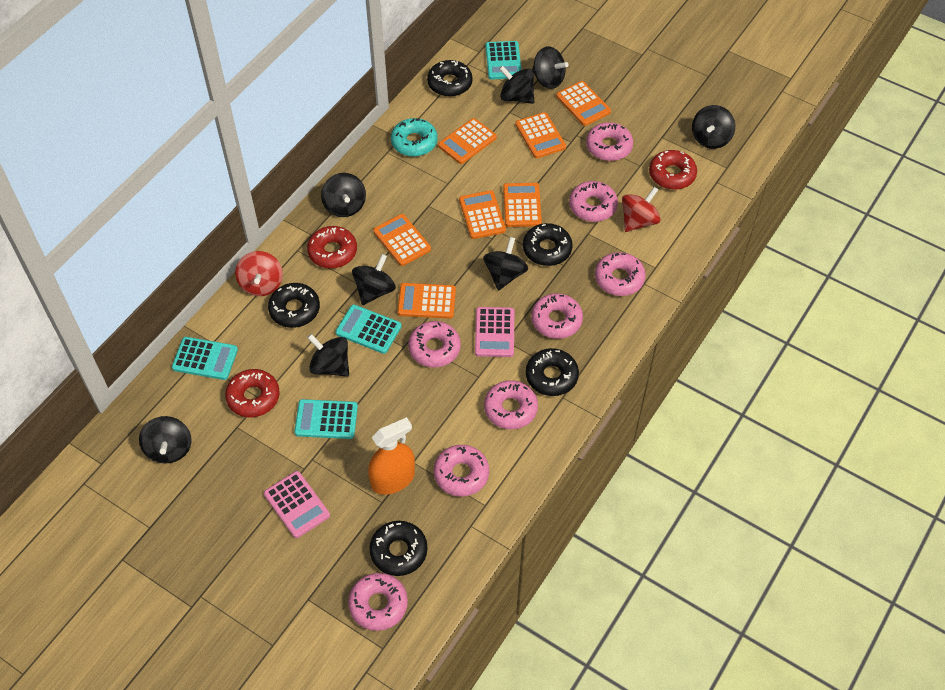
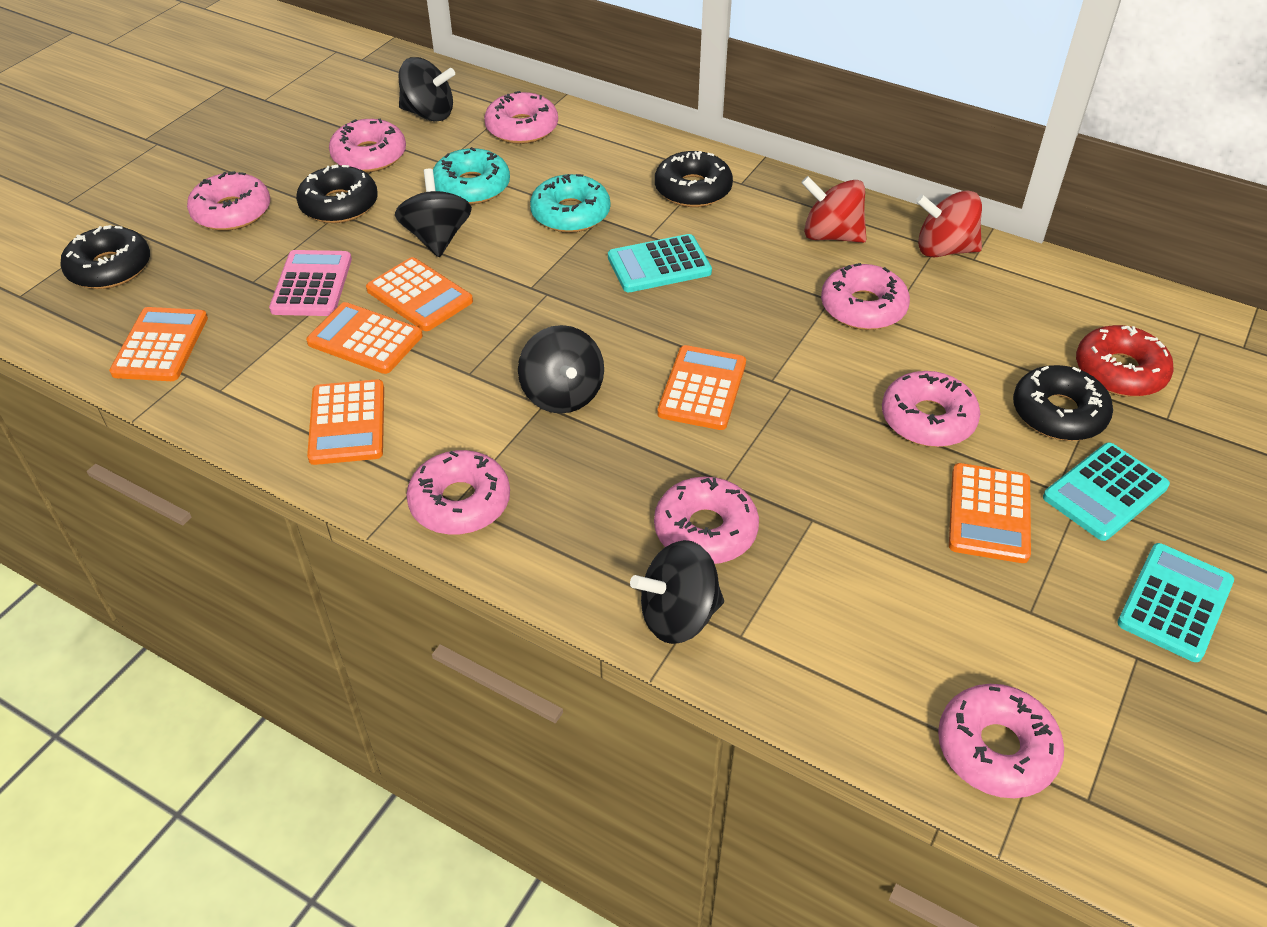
black donut: 5 -> 4
black spinning top: 8 -> 4
orange calculator: 7 -> 6
orange spray bottle: 1 -> 0
pink calculator: 2 -> 1
red donut: 3 -> 1
turquoise calculator: 4 -> 3
turquoise donut: 1 -> 2

